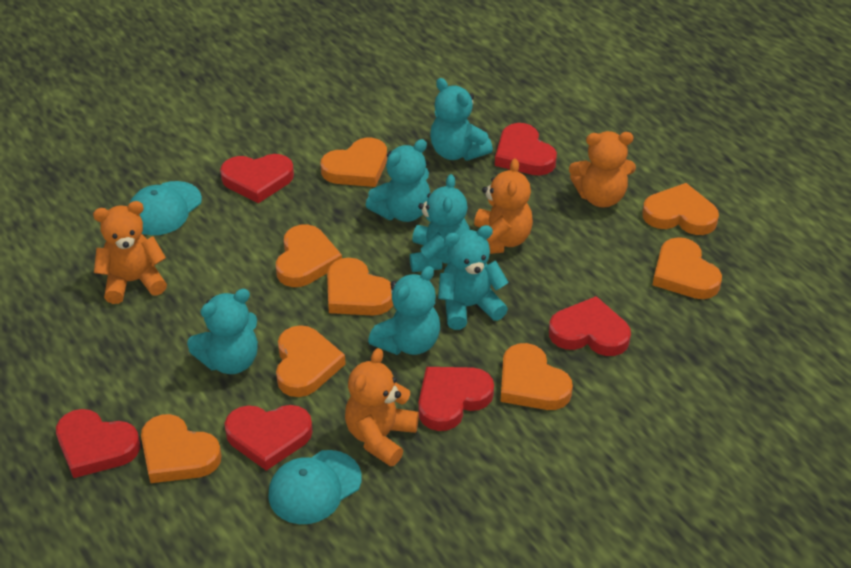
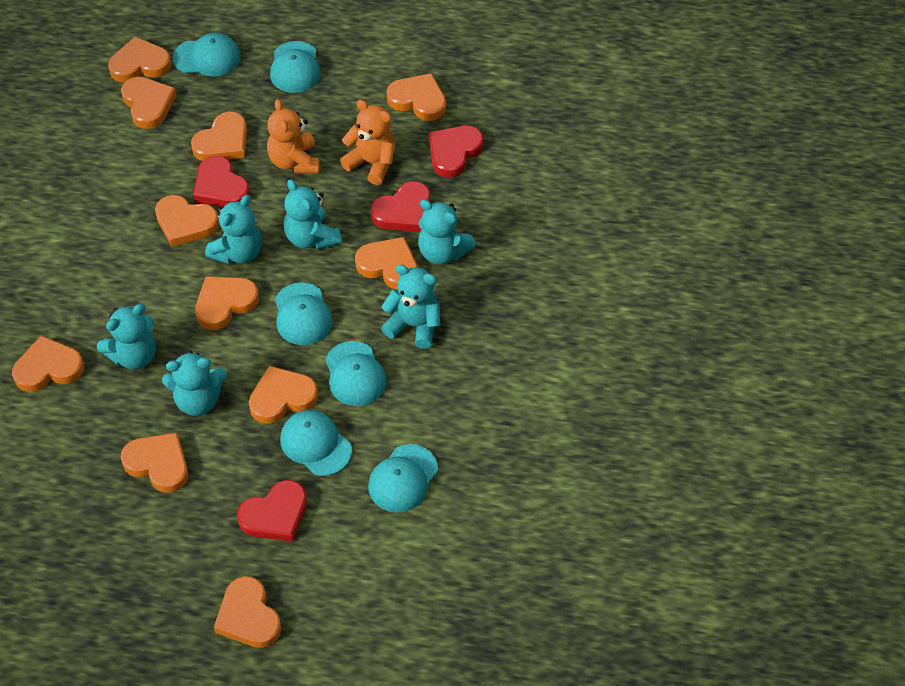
orange heart: 8 -> 11
orange teddy bear: 4 -> 2
red heart: 6 -> 4
turquoise cap: 2 -> 6

